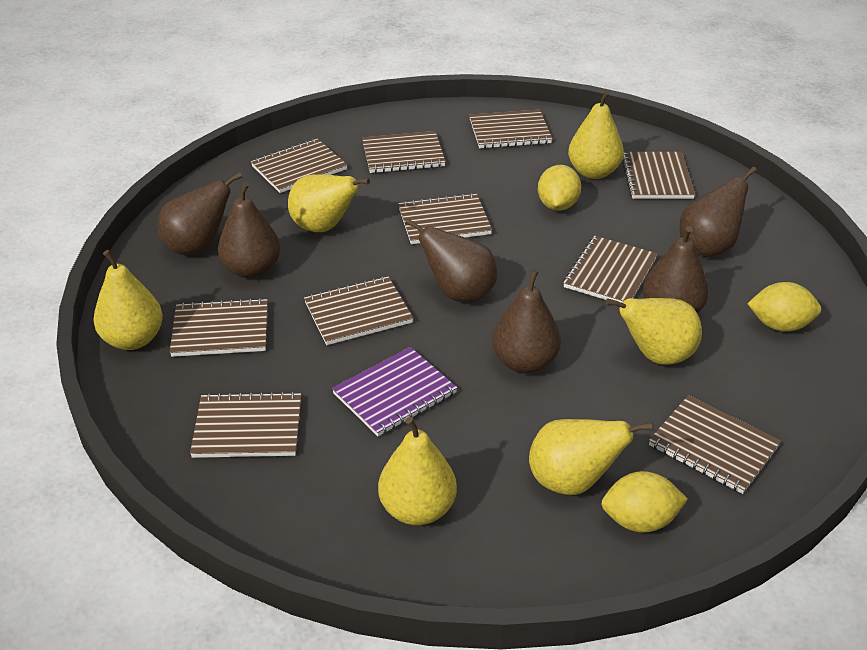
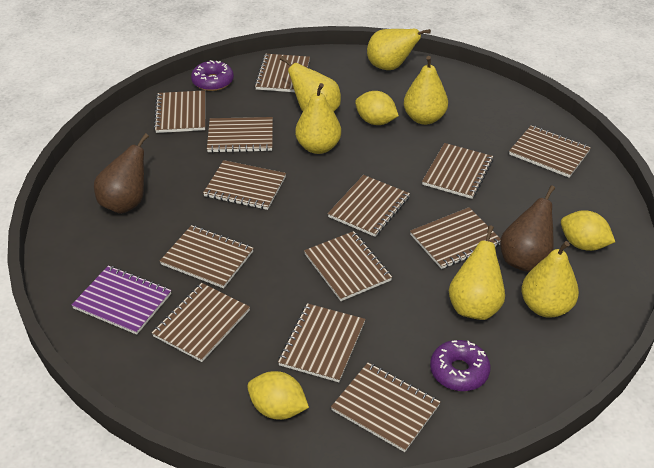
brown notebook: 10 -> 13
brown pear: 6 -> 2
purple donut: 0 -> 2

